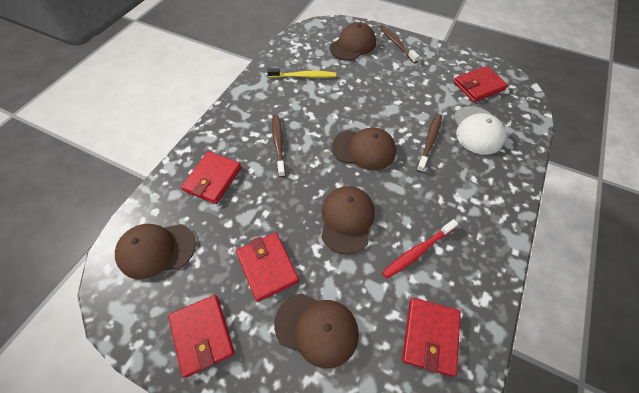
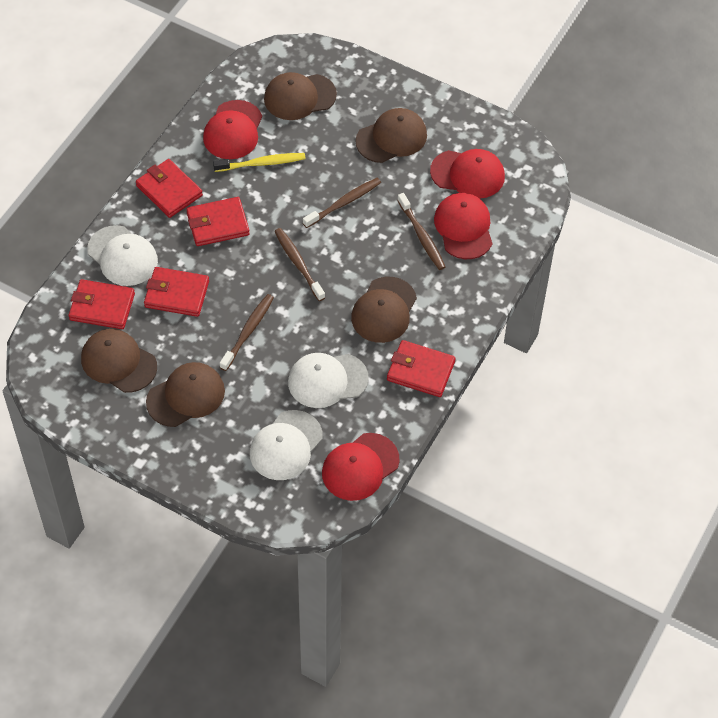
brown toothbrush: 3 -> 4
red cap: 0 -> 4
red toothbrush: 1 -> 0
white cap: 1 -> 3

